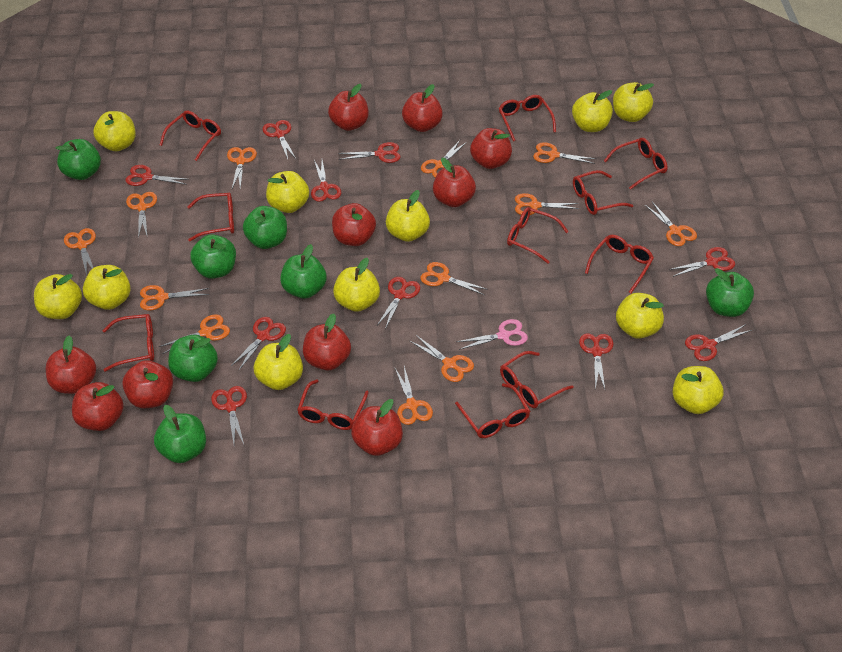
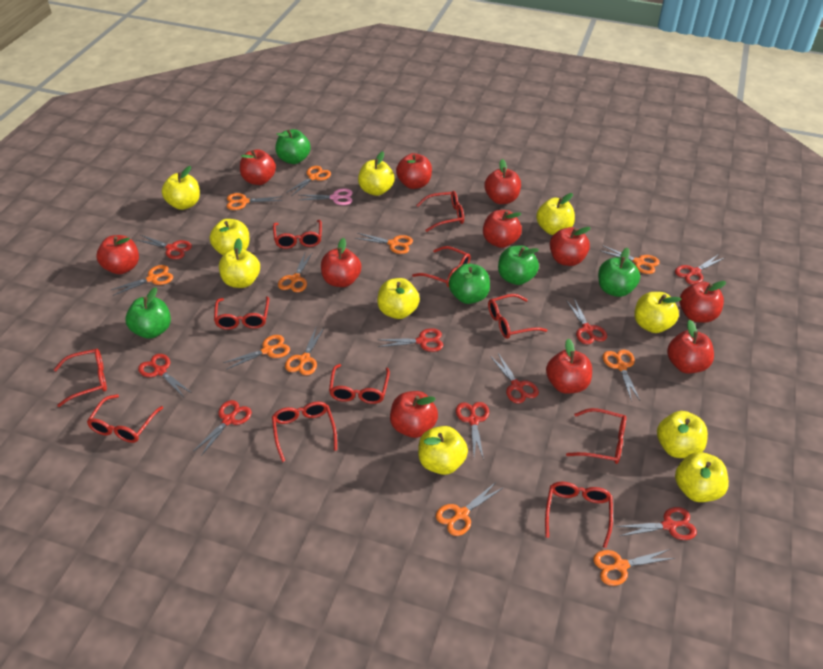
green apple: 7 -> 5
orange scissors: 12 -> 11
red apple: 10 -> 11
red scissors: 10 -> 9
yellow apple: 11 -> 10

